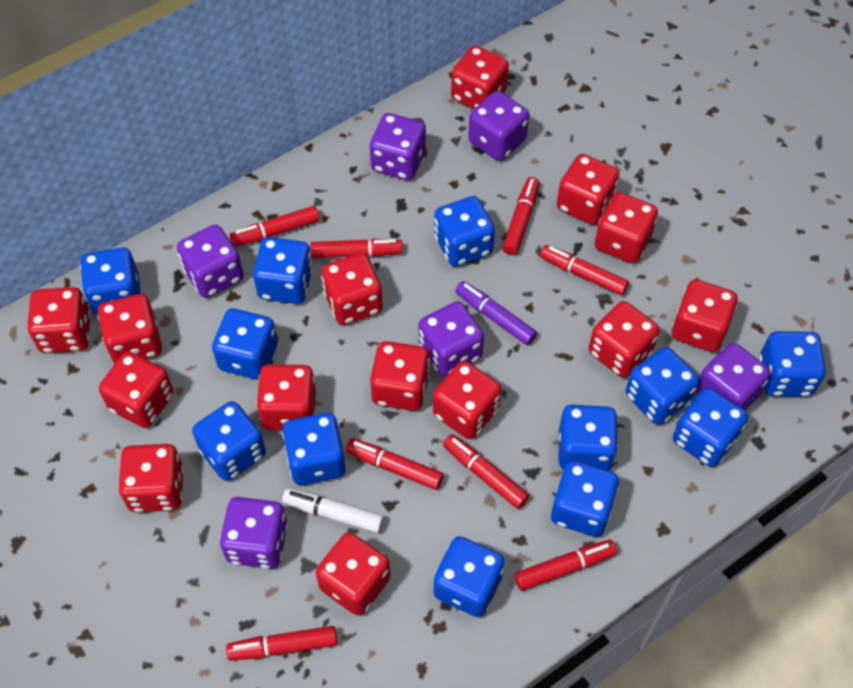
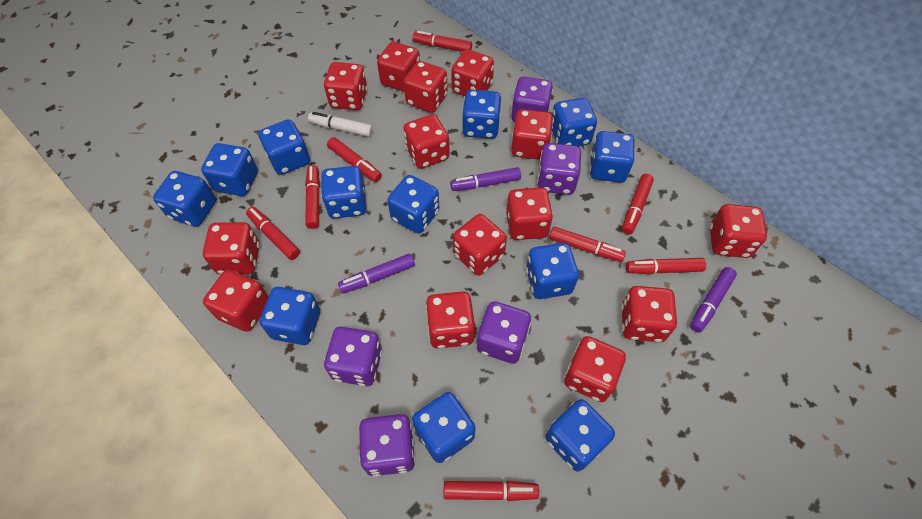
purple dice: 6 -> 5
purple marker: 1 -> 3

